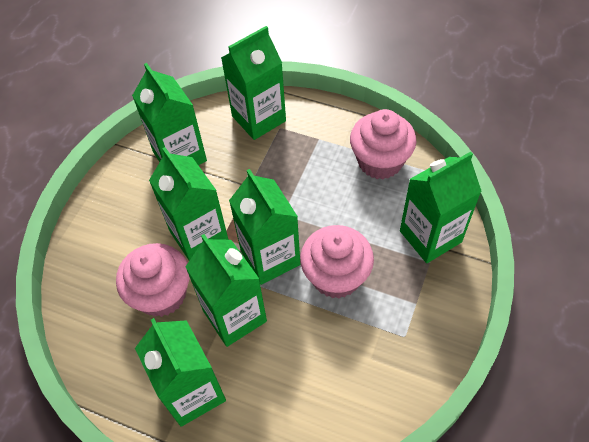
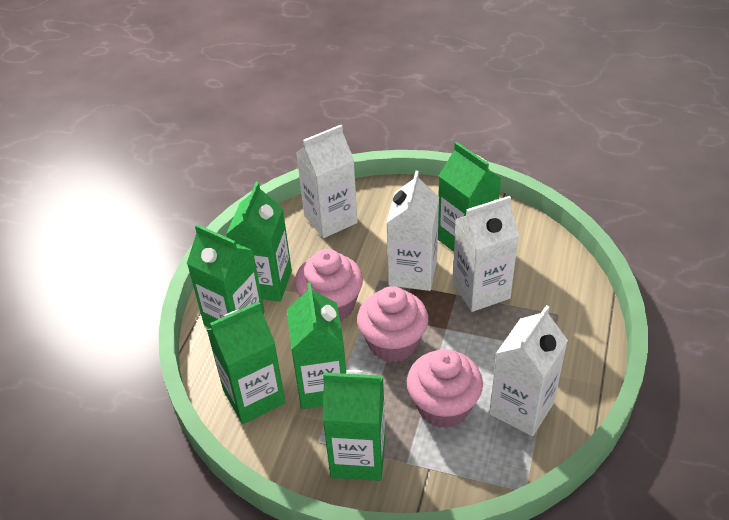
green carton: 7 -> 6
white carton: 0 -> 4

